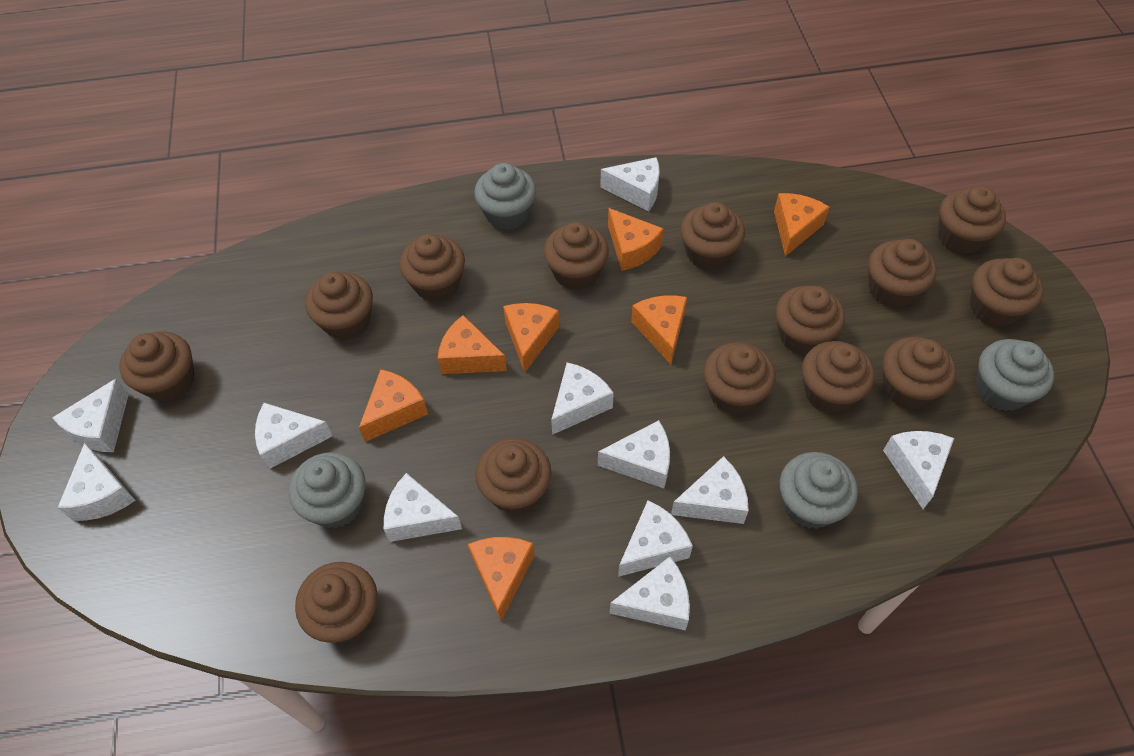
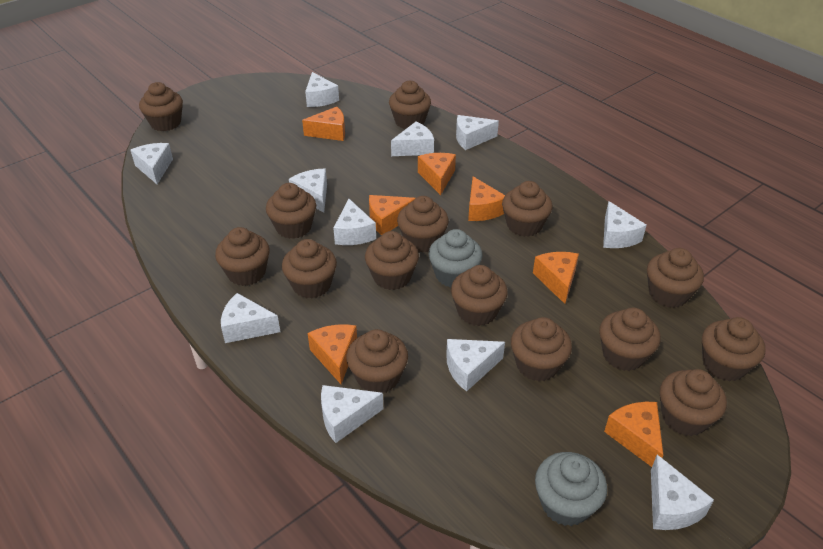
brown cupcake: 14 -> 15
grey cupcake: 4 -> 2

